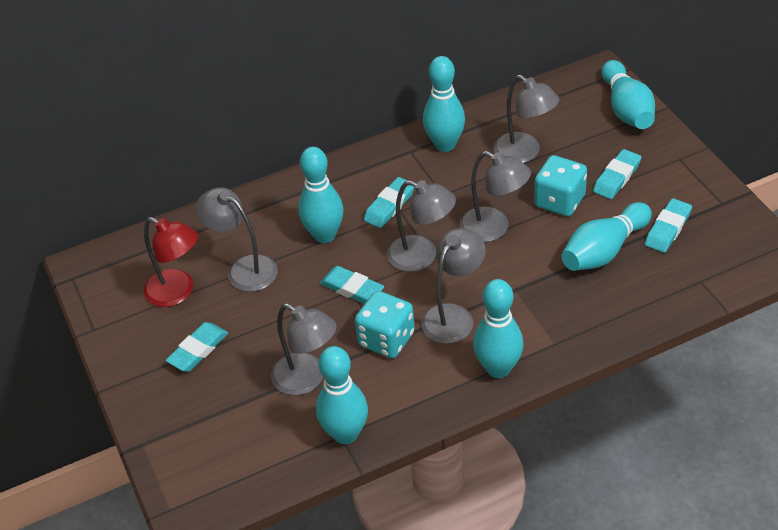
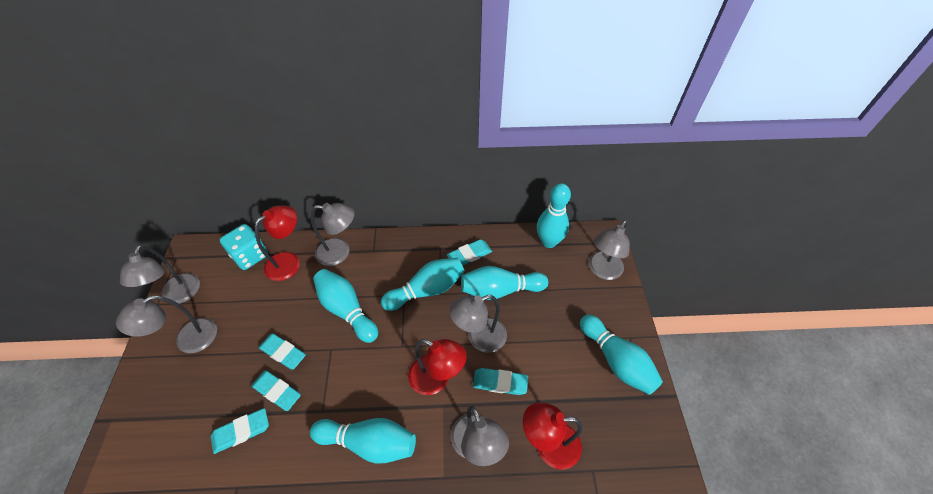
red lamp: 1 -> 3
turquoise dice: 2 -> 1

